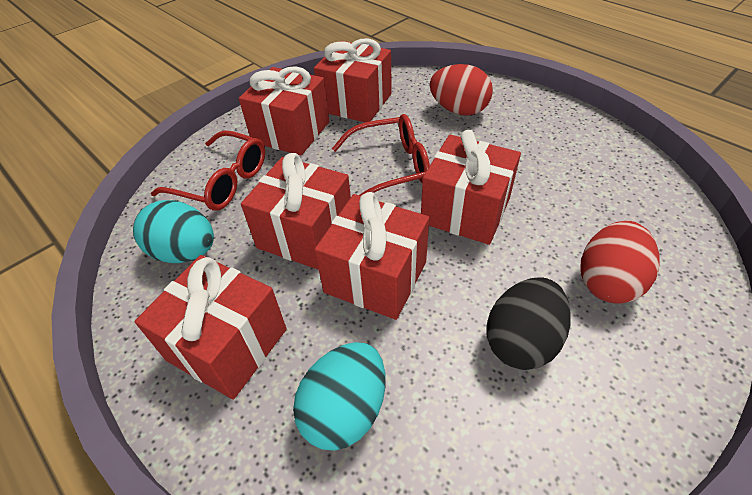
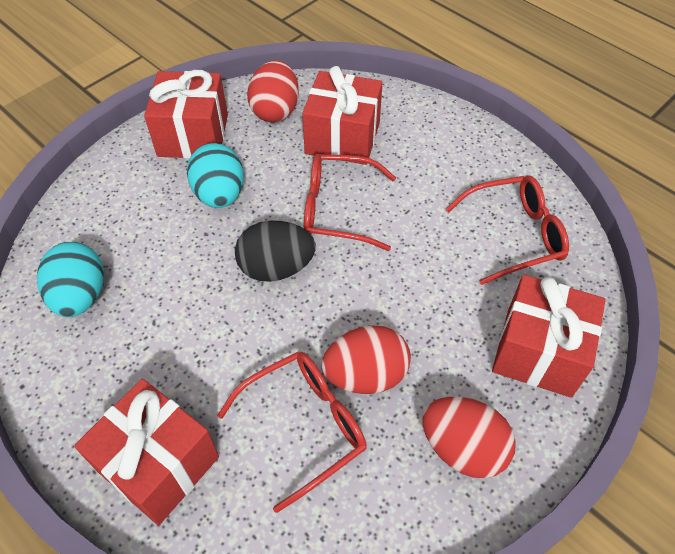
red egg: 2 -> 3
red gift: 6 -> 4
red glasses: 2 -> 3

